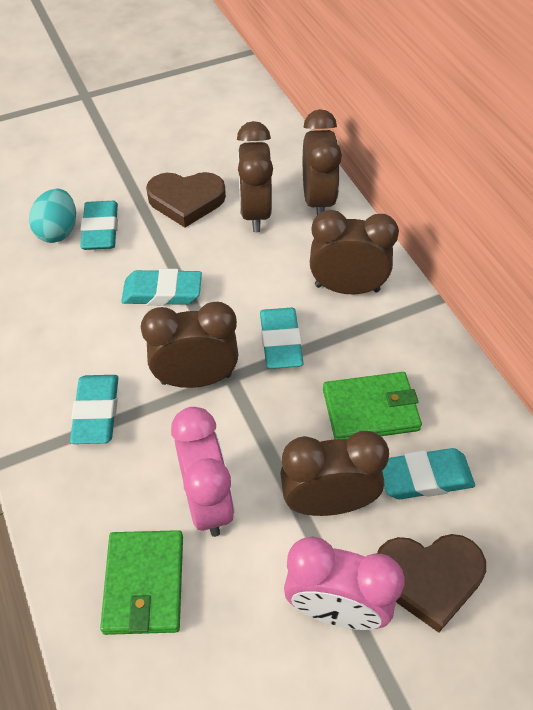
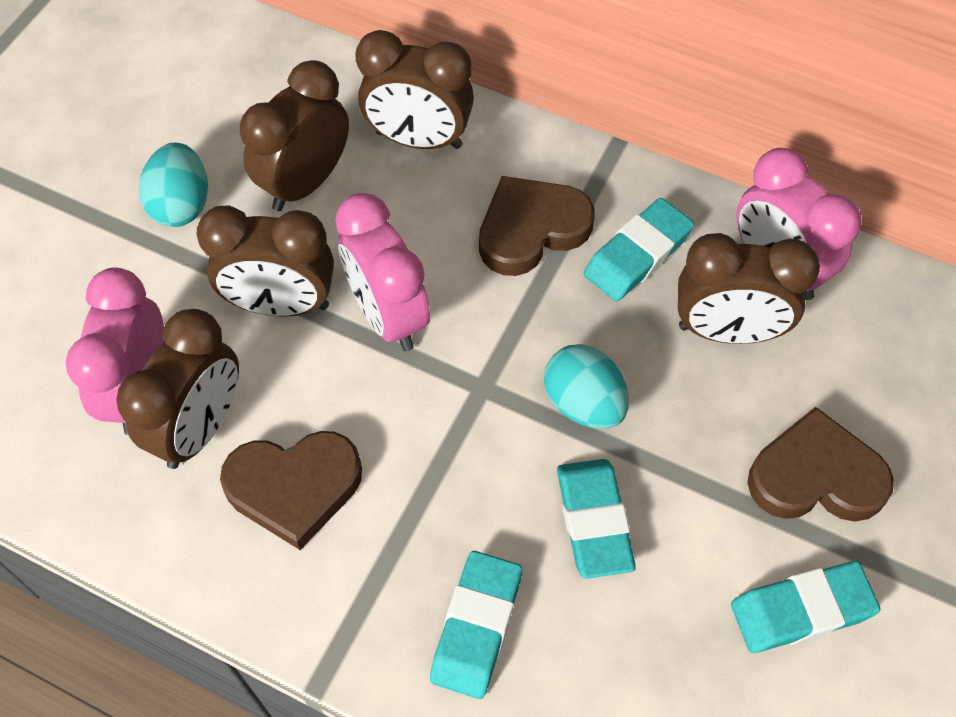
brown heart: 2 -> 3
green wallet: 2 -> 0
pink clock: 2 -> 3
turquoise egg: 1 -> 2
turquoise eraser: 5 -> 4

